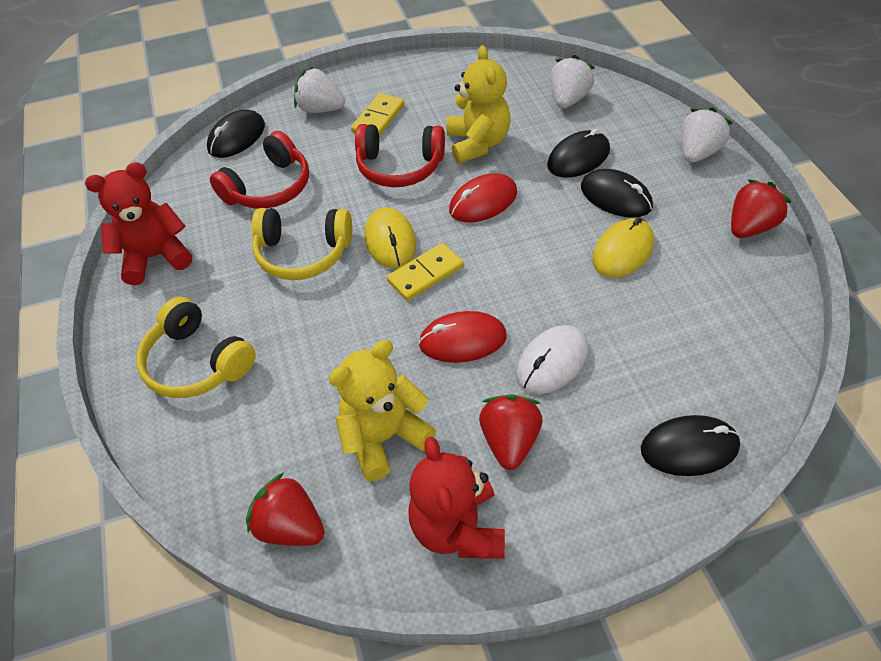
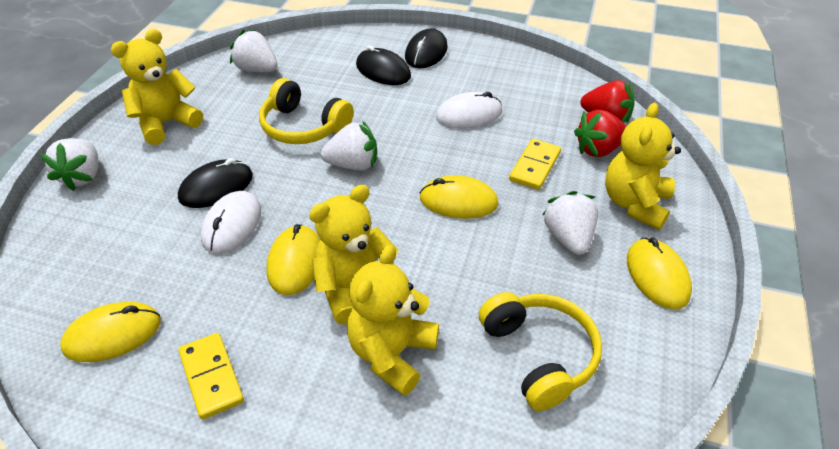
black mouse: 4 -> 3
red headphones: 2 -> 0
red mouse: 2 -> 0
red strawberry: 3 -> 2
red teddy bear: 2 -> 0
white mouse: 1 -> 2
white strawberry: 3 -> 4
yellow mouse: 2 -> 4
yellow teddy bear: 2 -> 4

